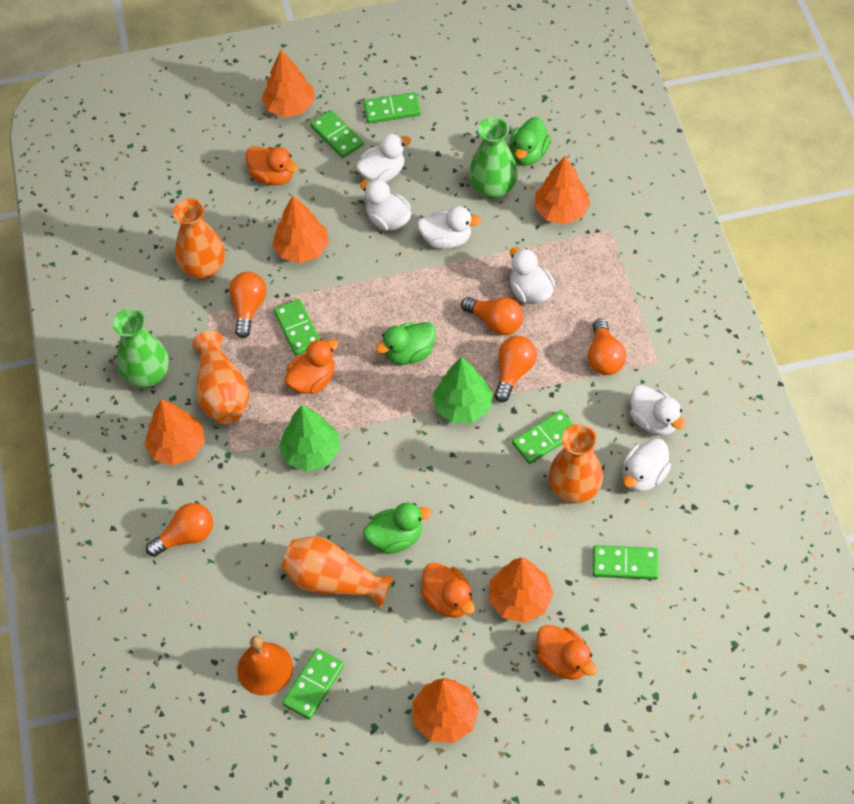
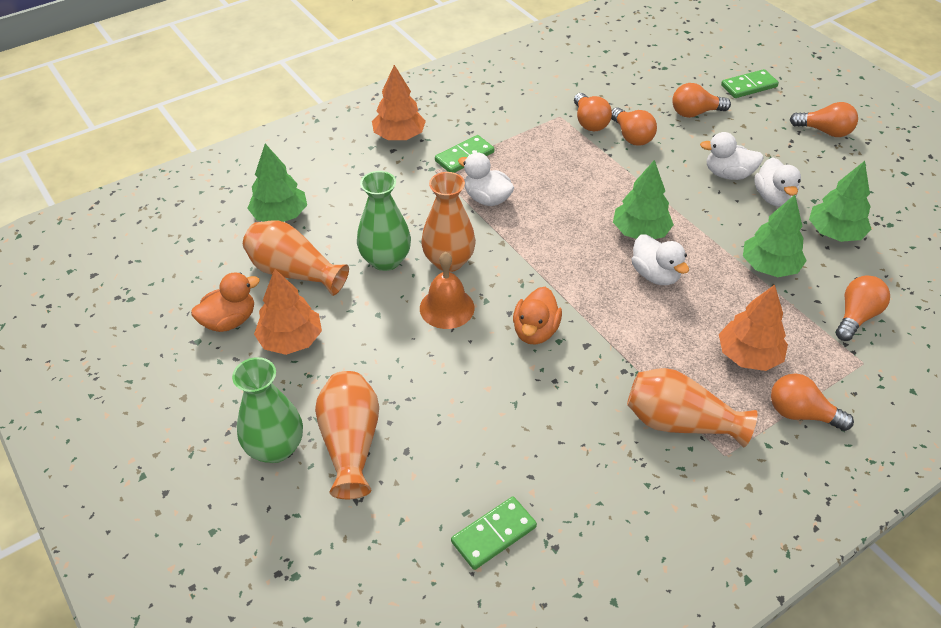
green domino: 6 -> 3
green duck: 3 -> 0
green tree: 2 -> 4
orange duck: 4 -> 2
orange light bulb: 5 -> 6
orange tree: 6 -> 3
white duck: 6 -> 4

